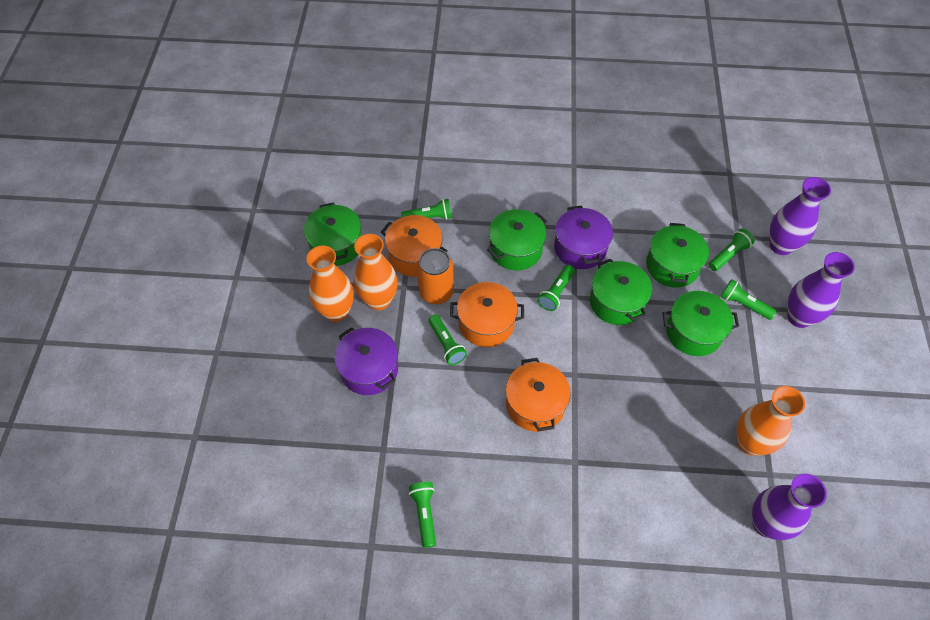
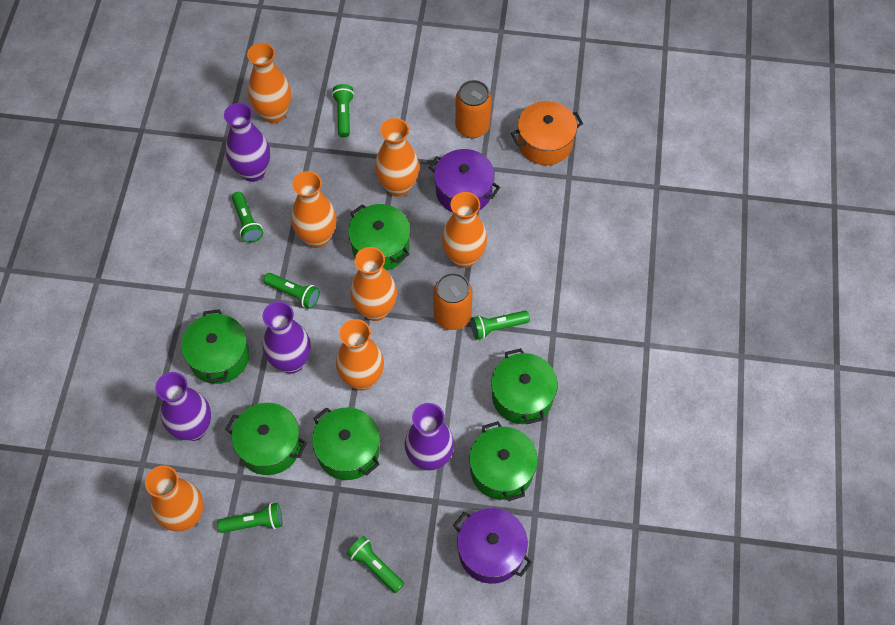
green pot: 5 -> 6
orange can: 1 -> 2
orange pot: 3 -> 1
orange vase: 3 -> 7
purple vase: 3 -> 4

